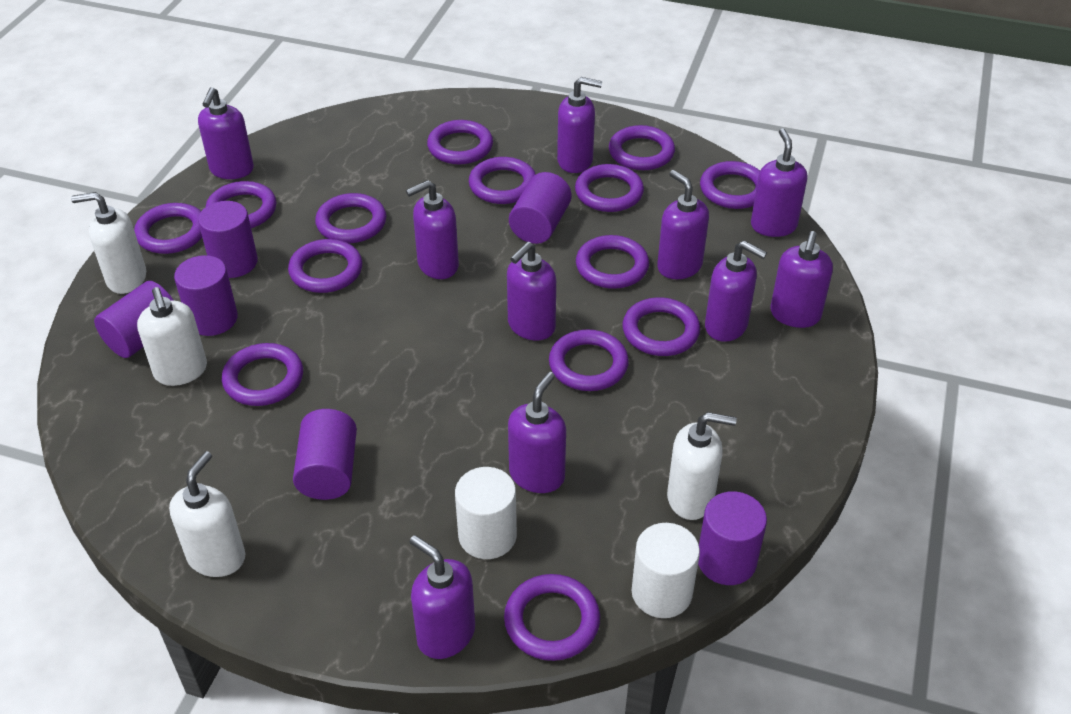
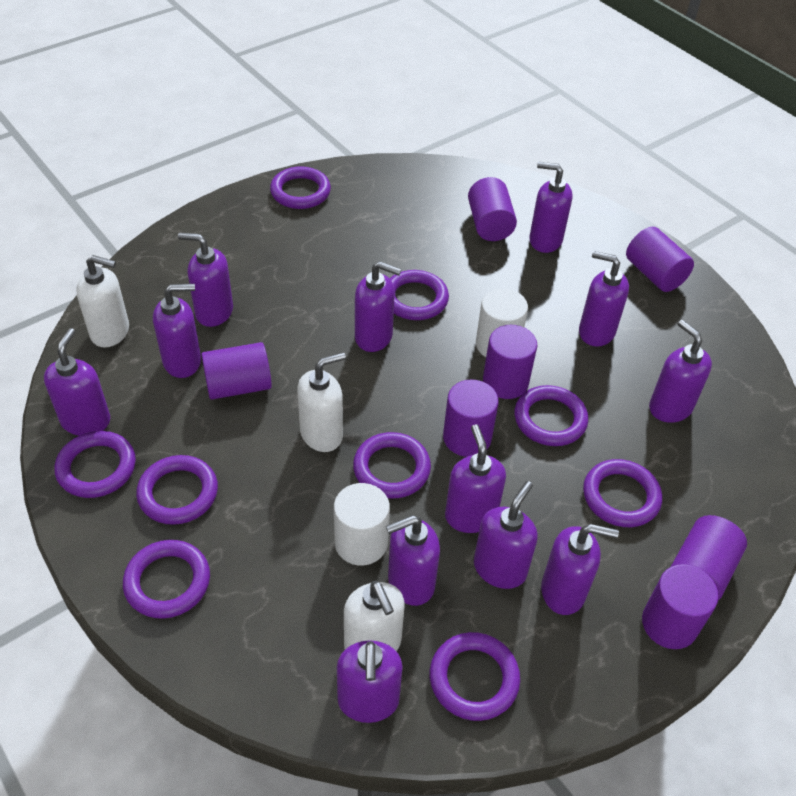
purple cylinder: 6 -> 7
purple ring: 14 -> 9
purple soap dispenser: 10 -> 12
white soap dispenser: 4 -> 3

